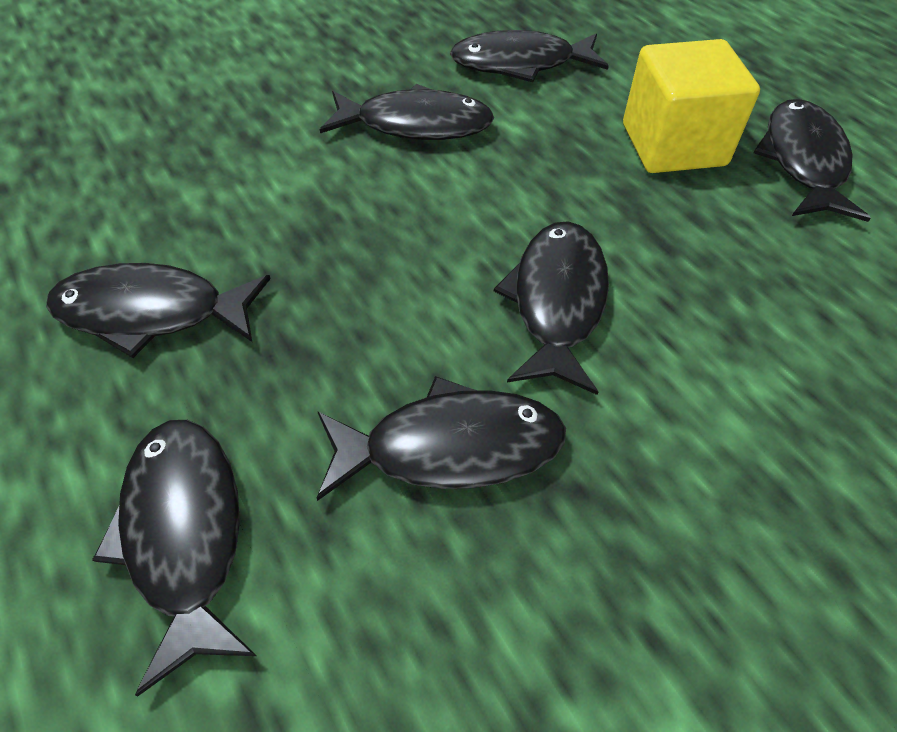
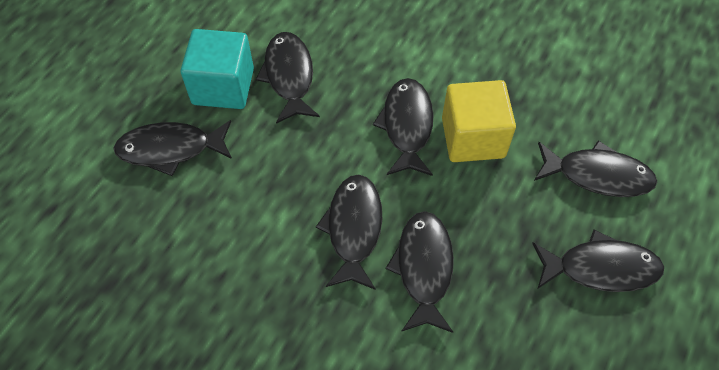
turquoise cube: 0 -> 1

